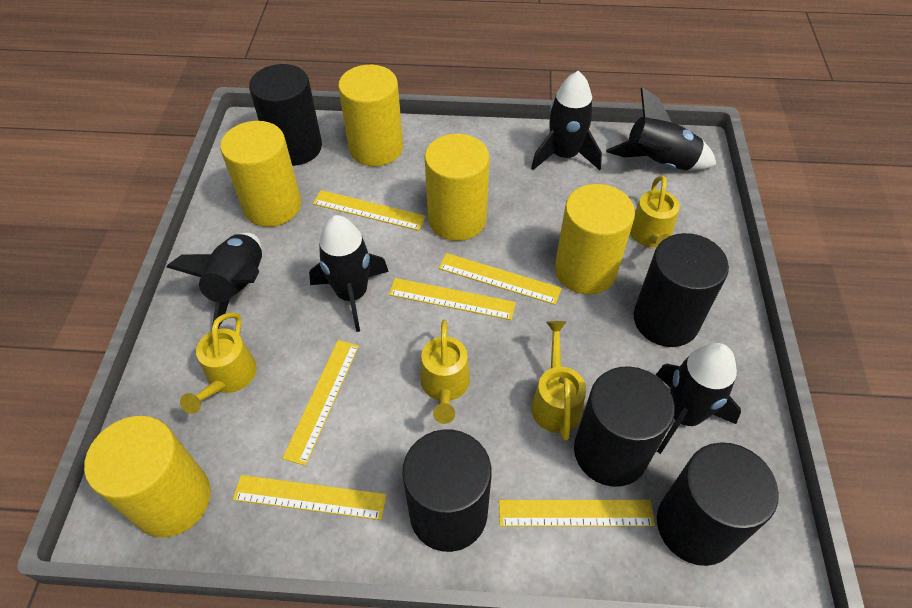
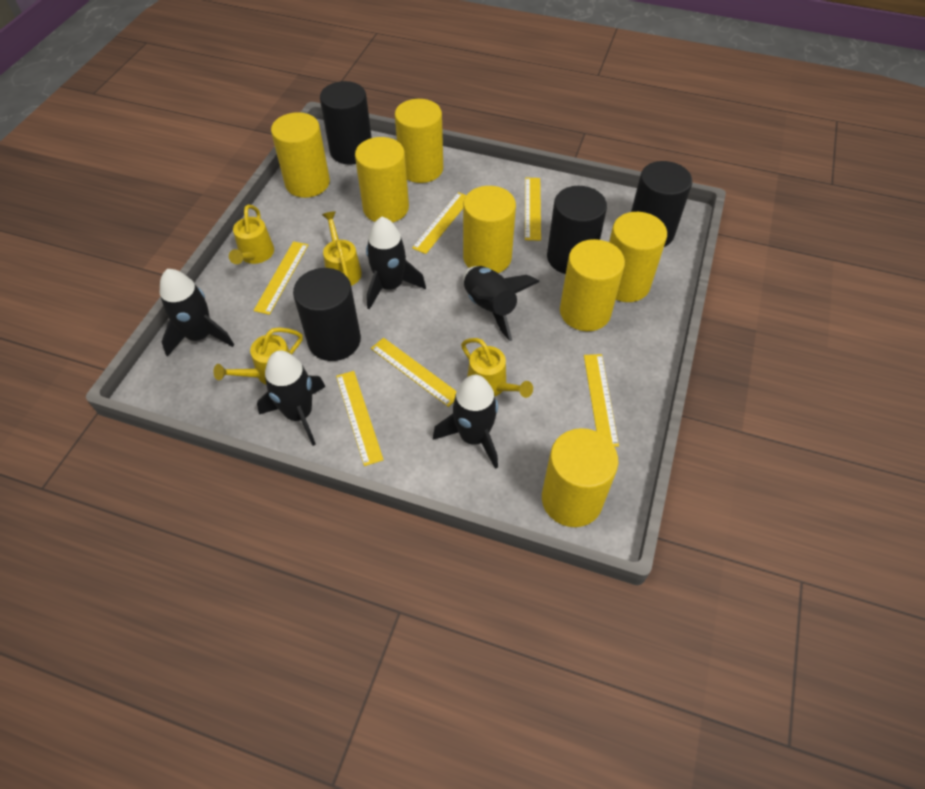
black cylinder: 5 -> 4
yellow cylinder: 5 -> 7

